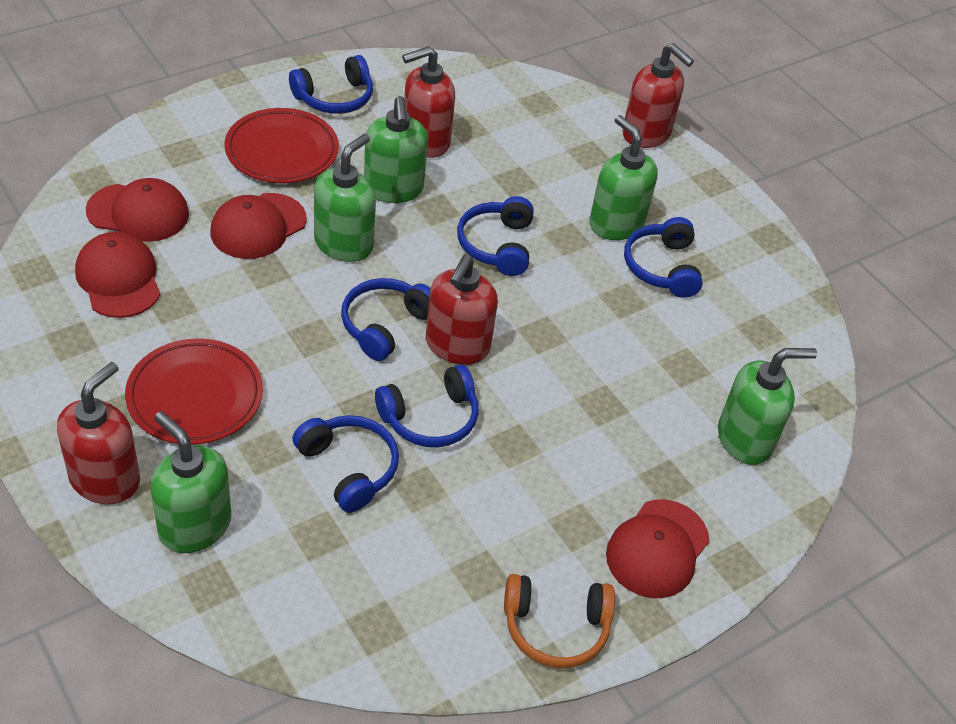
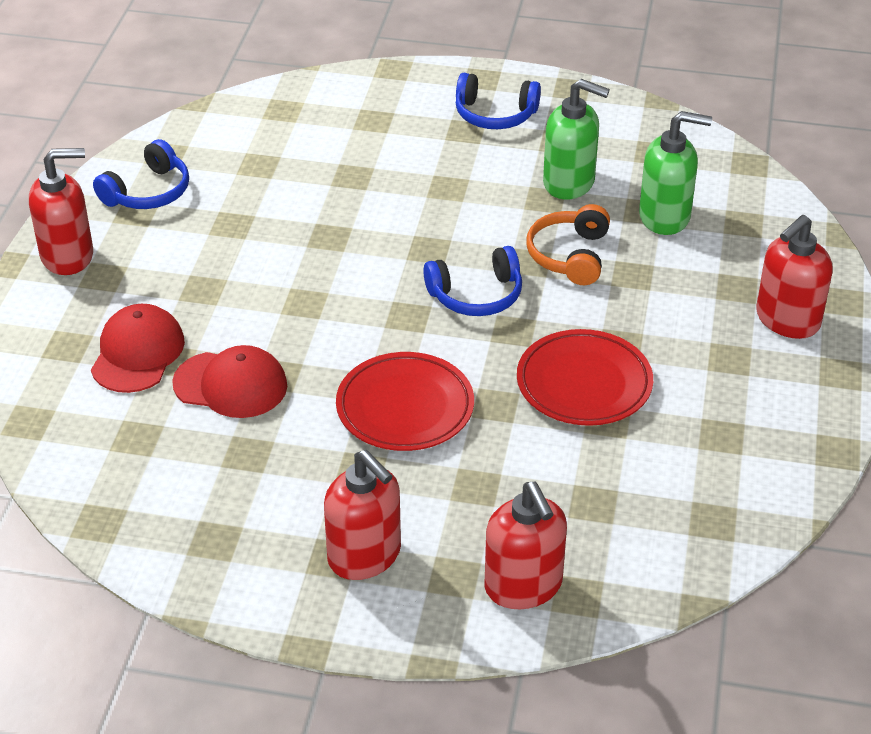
blue headphones: 6 -> 3
green soap dispenser: 5 -> 2
red cap: 4 -> 2

